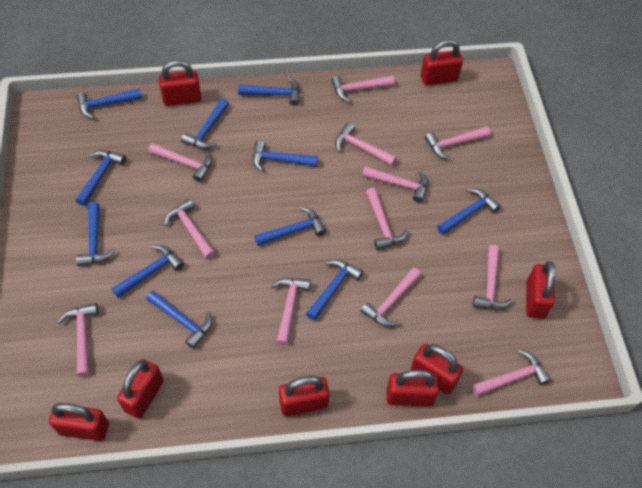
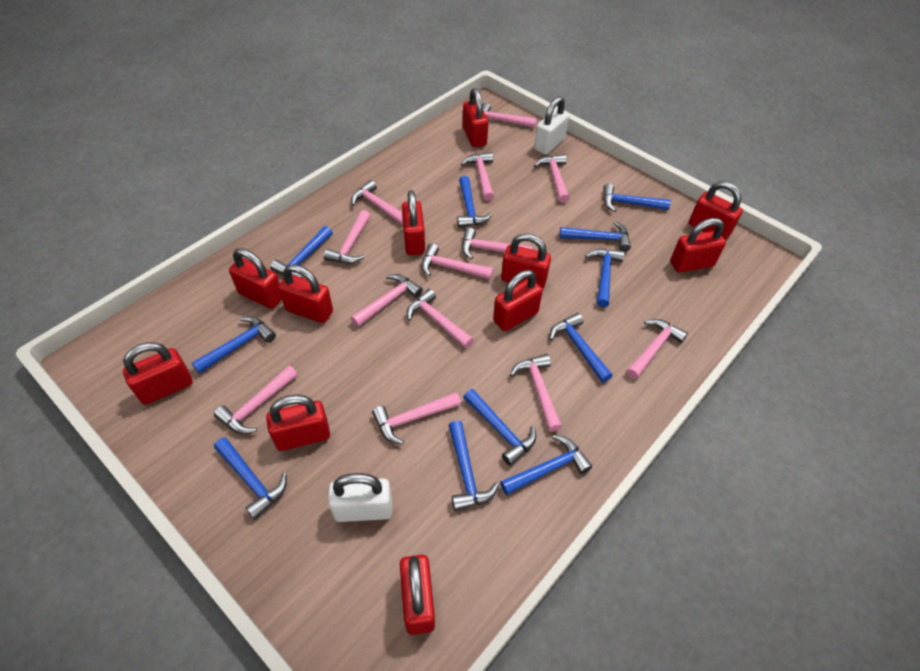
pink hammer: 12 -> 13
red padlock: 8 -> 11
white padlock: 0 -> 2

